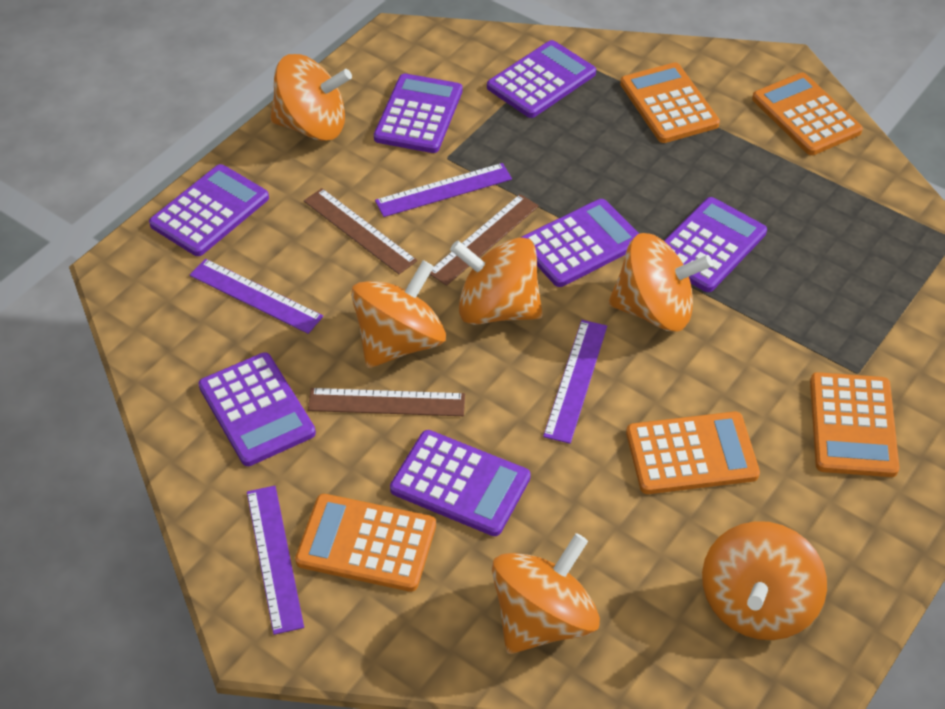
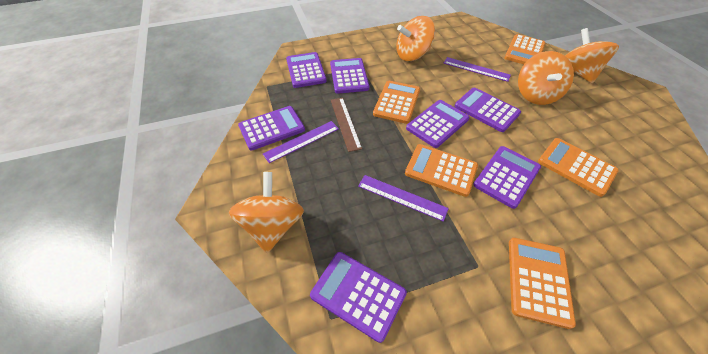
brown ruler: 3 -> 1
orange spinning top: 6 -> 4
purple ruler: 4 -> 3

